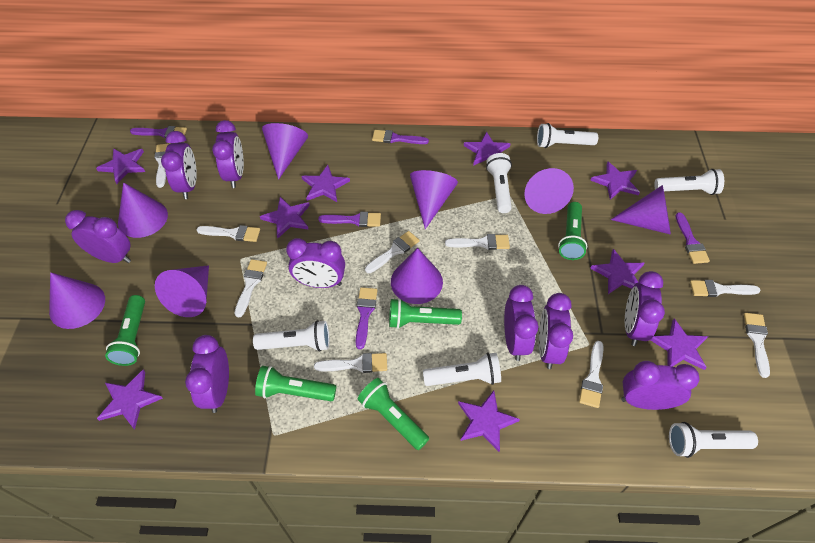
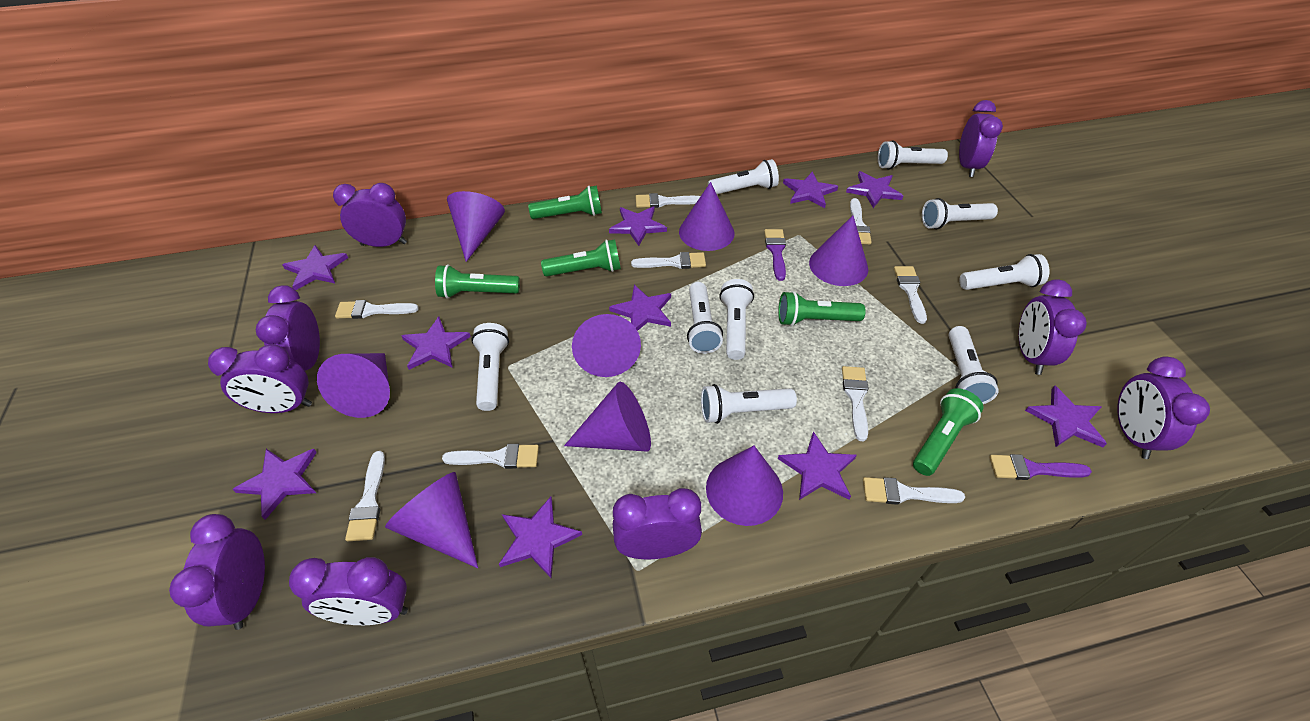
purple brush: 5 -> 2
purple star: 9 -> 10
white flashlight: 6 -> 9

